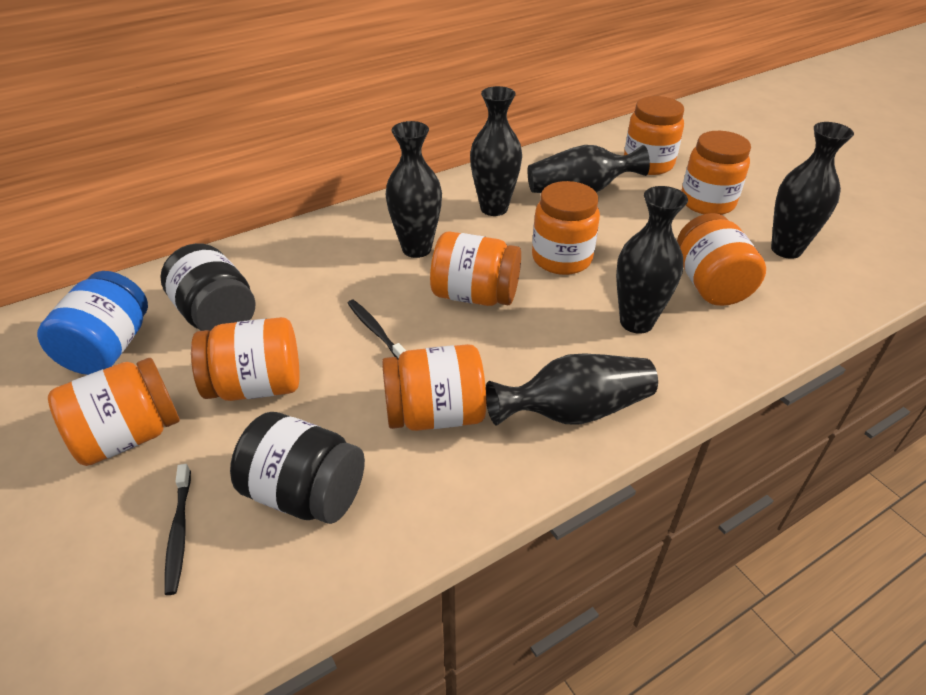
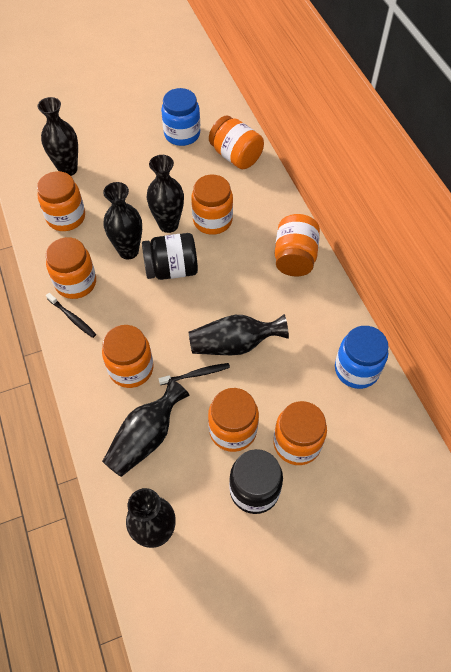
blue jar: 1 -> 2

